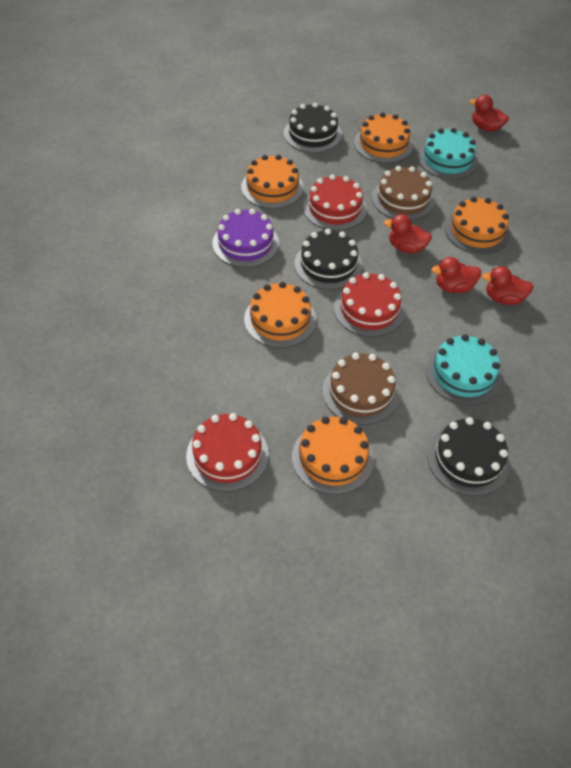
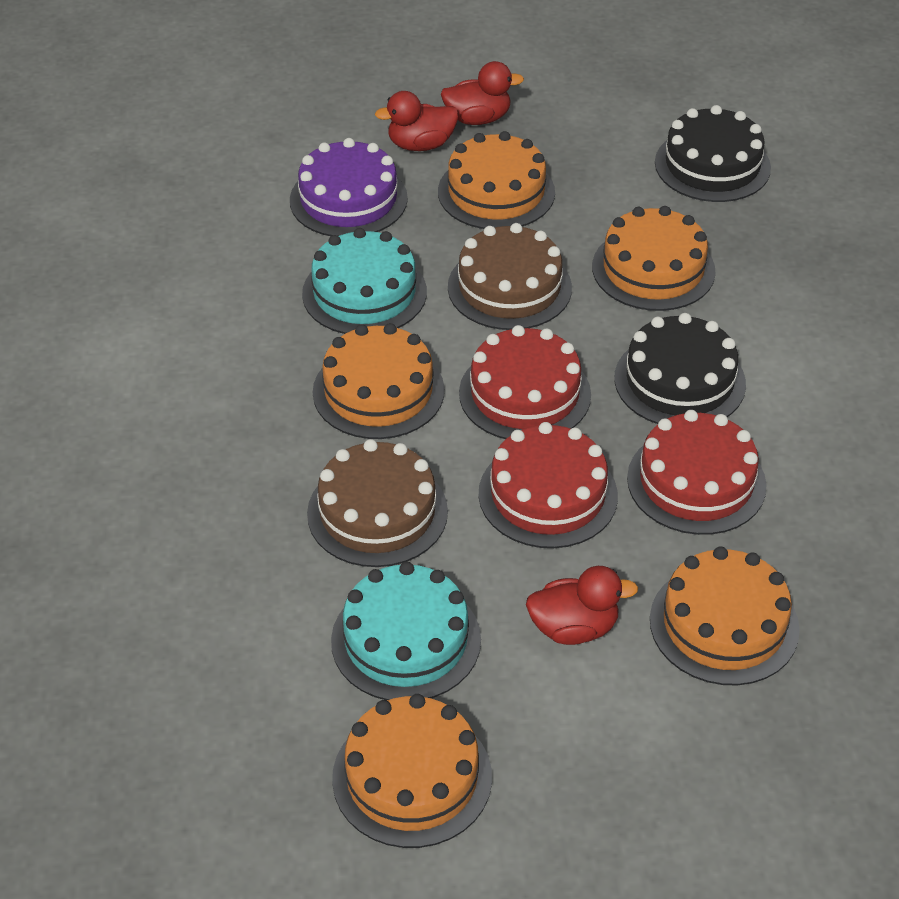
black cake: 3 -> 2
red duck: 4 -> 3

